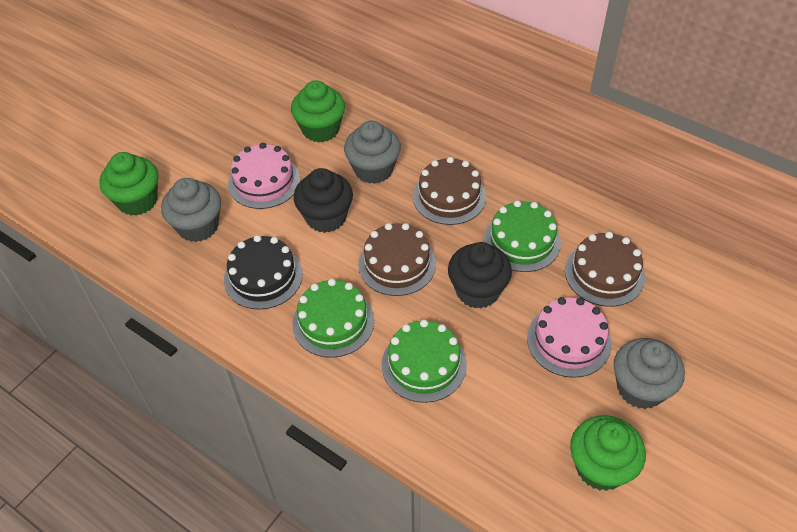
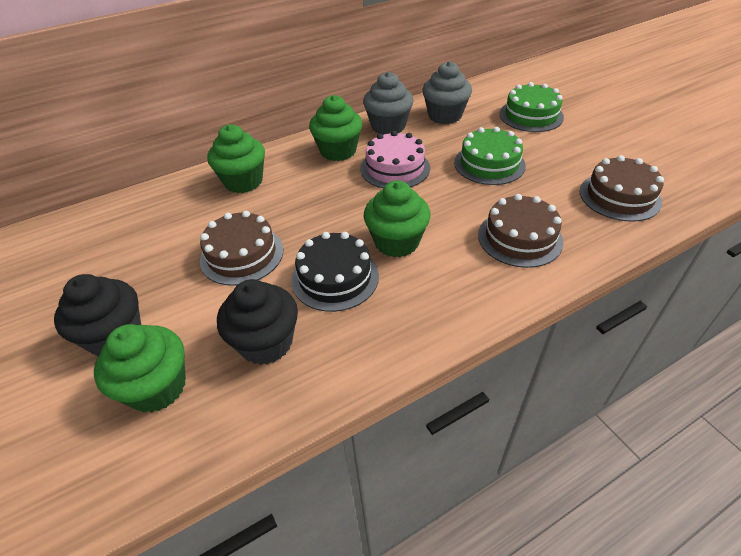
green cake: 3 -> 2
green cupcake: 3 -> 4
grey cupcake: 3 -> 2
pink cake: 2 -> 1

